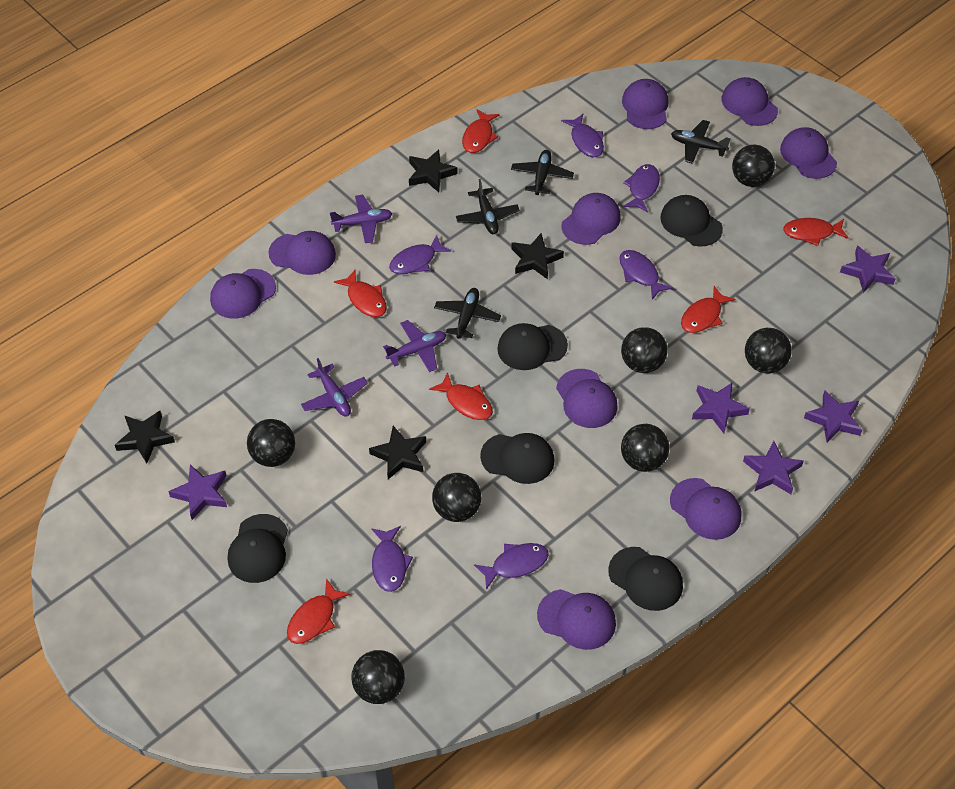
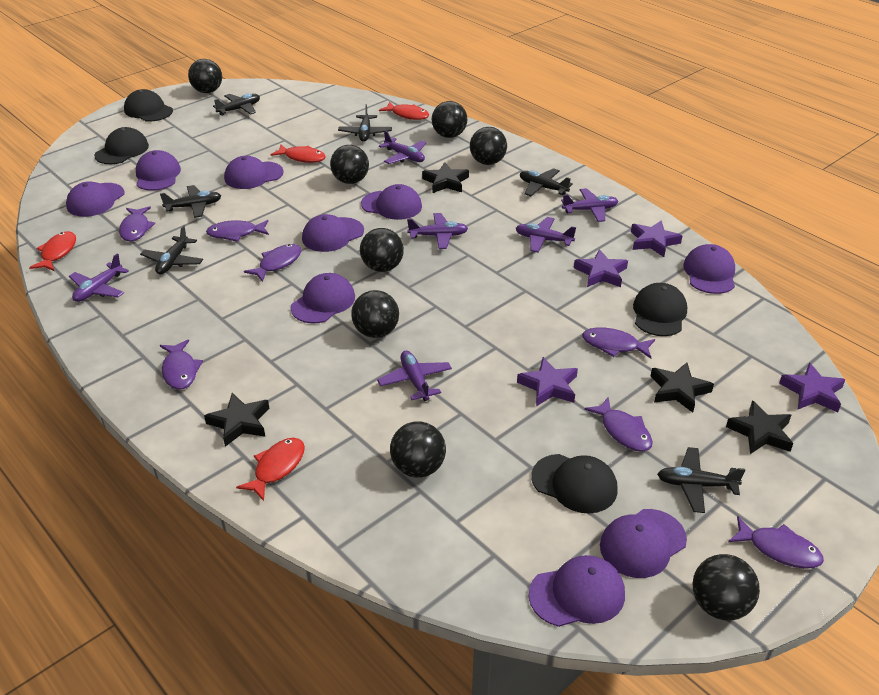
black ball: 7 -> 8
black cap: 5 -> 4
black plane: 4 -> 6
purple fish: 6 -> 7
purple plane: 3 -> 6
purple star: 5 -> 4
red fish: 6 -> 4

